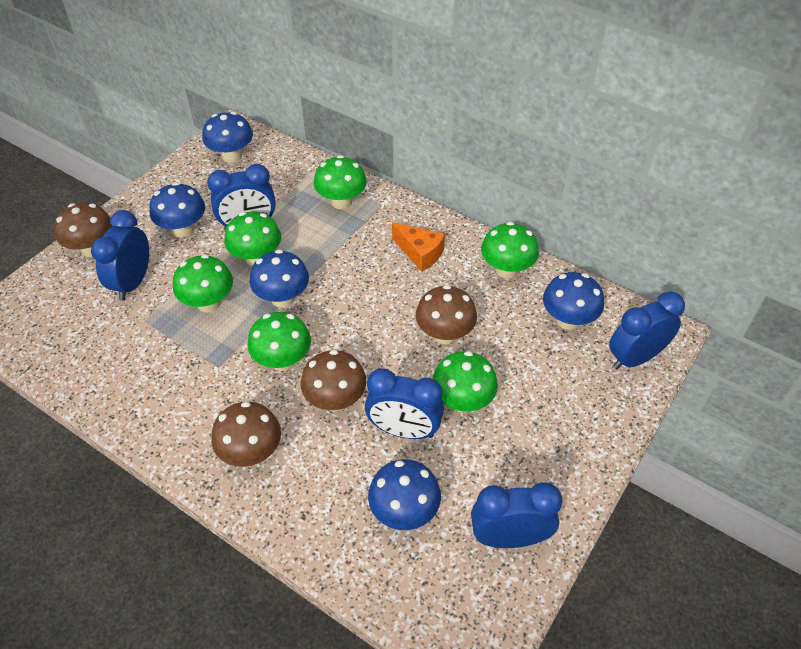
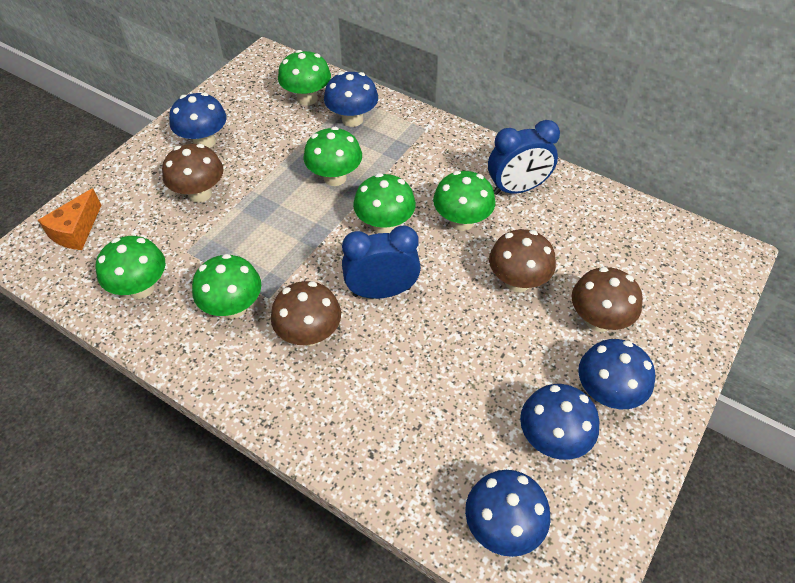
blue clock: 5 -> 2

